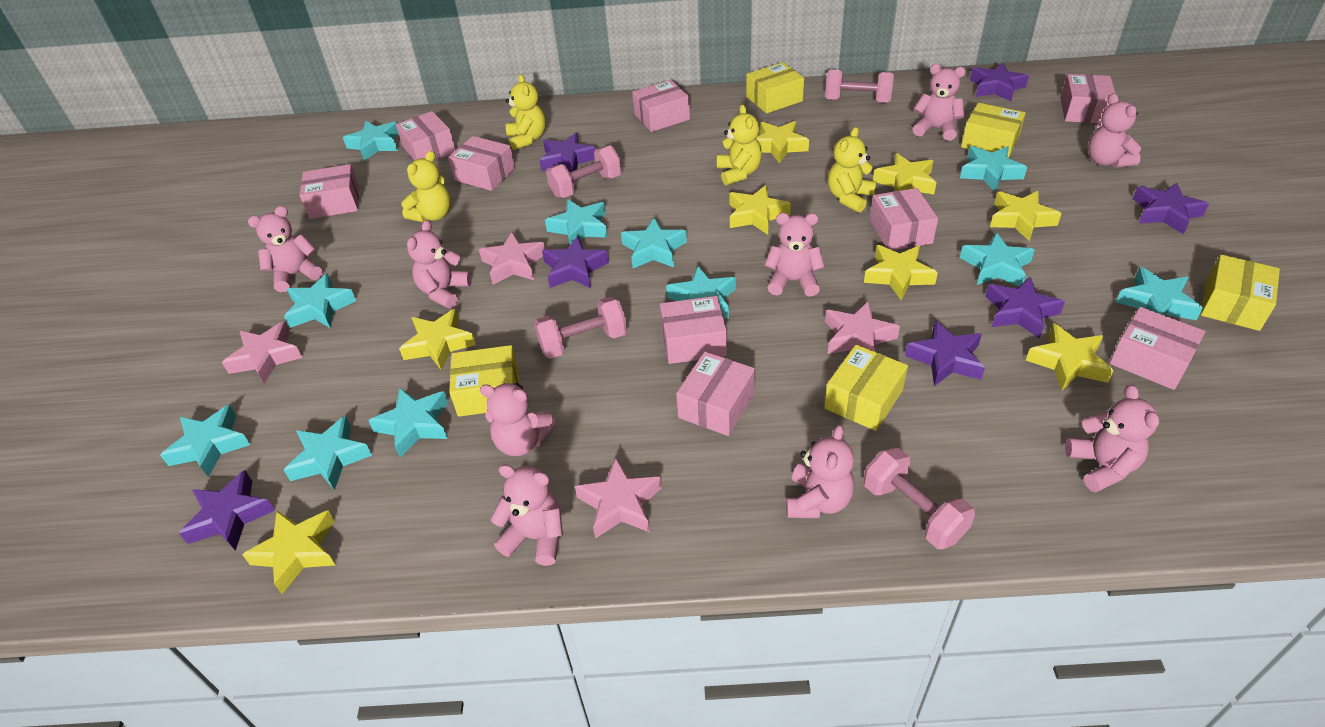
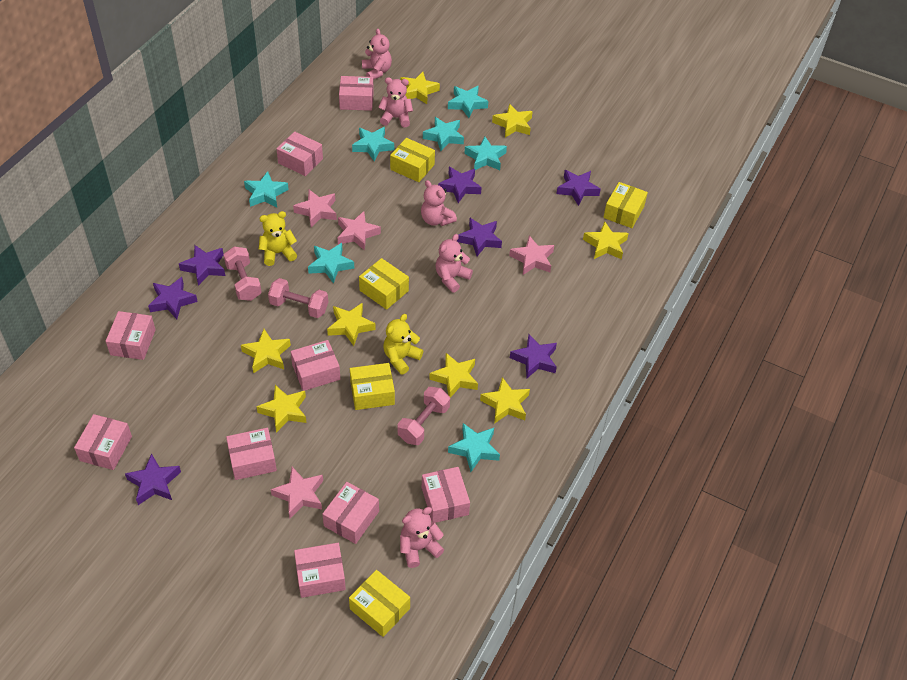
pink dumbbell: 4 -> 3
pink teddy bear: 9 -> 5
turquoise star: 11 -> 7
yellow teddy bear: 4 -> 2

